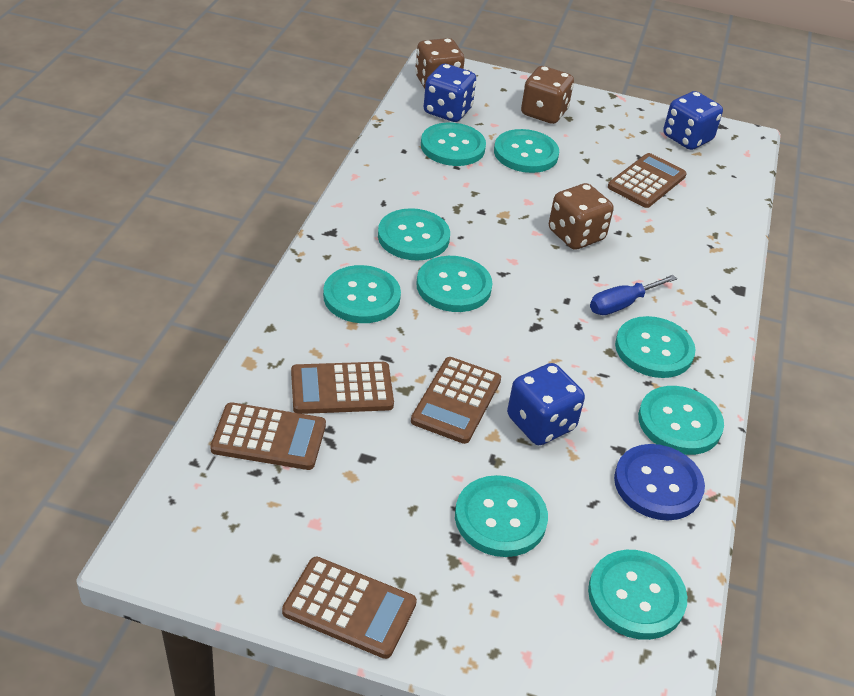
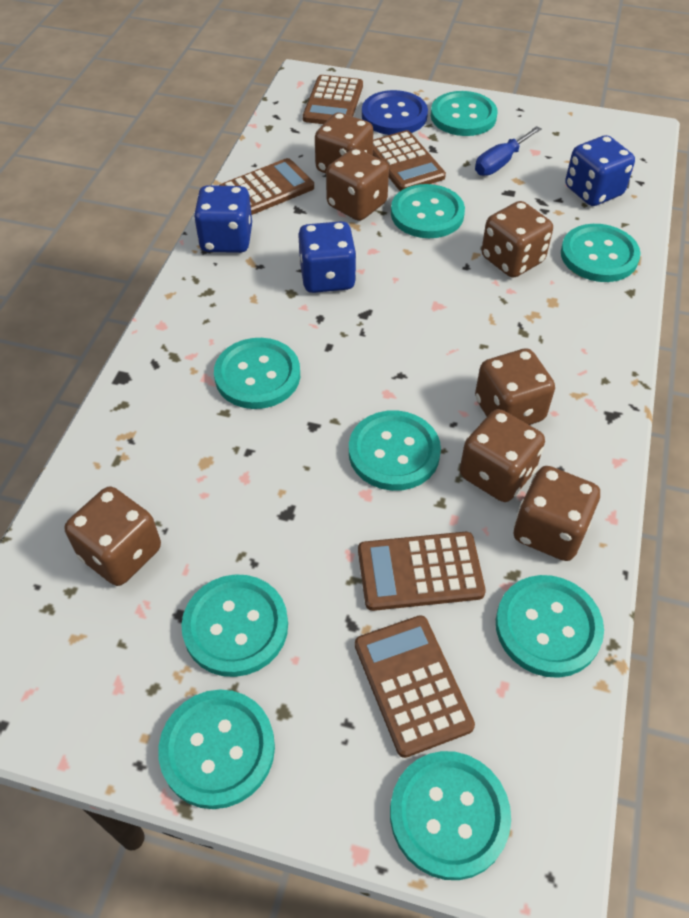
brown dice: 3 -> 7

